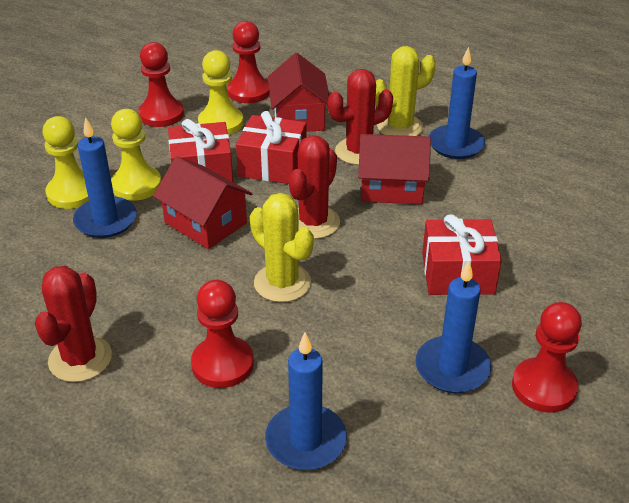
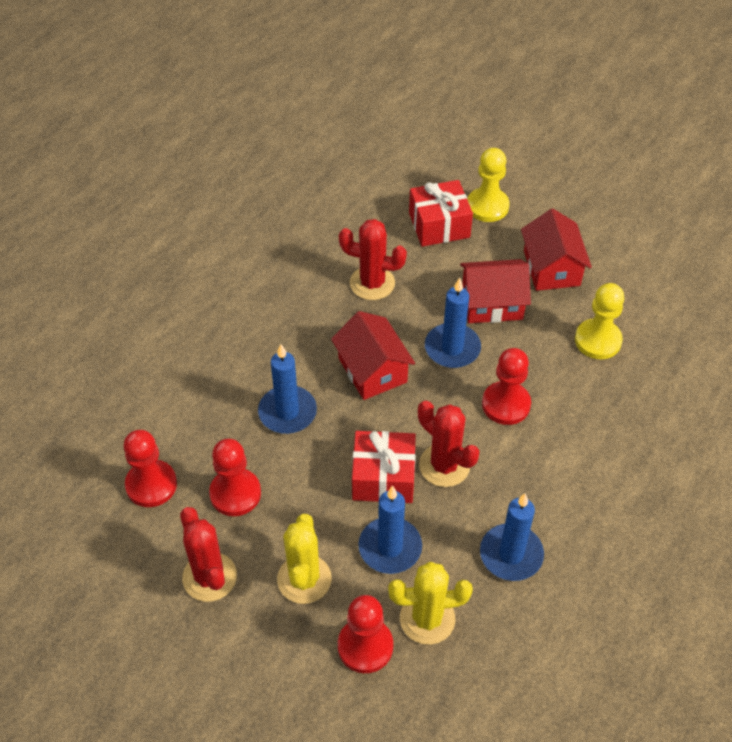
red gift: 3 -> 2
yellow pawn: 3 -> 2

